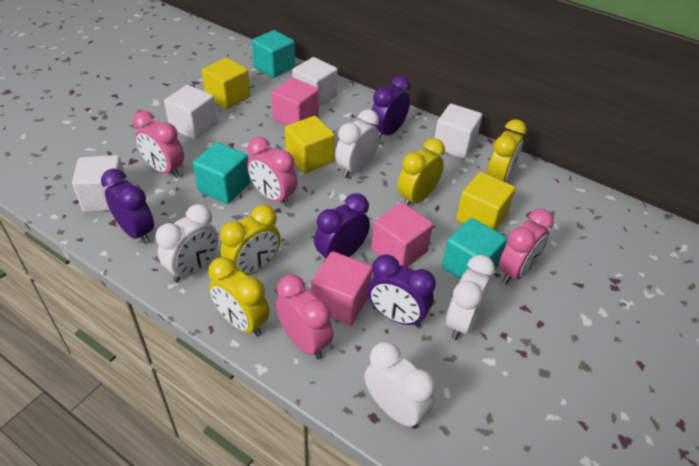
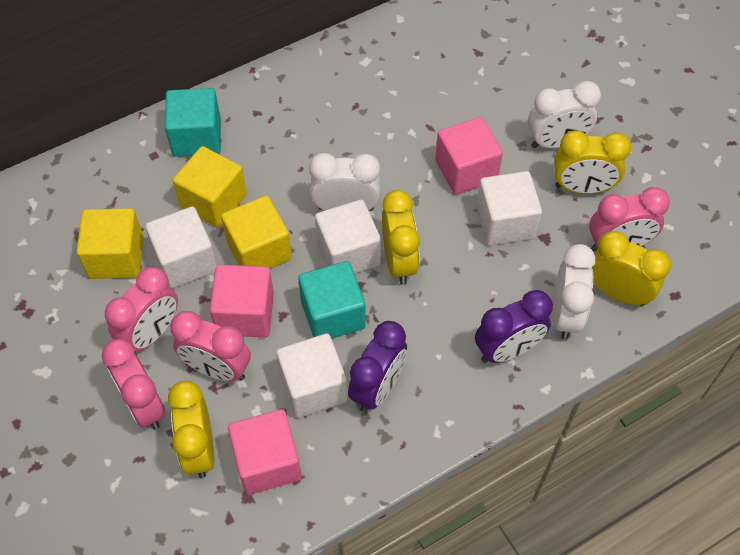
purple clock: 4 -> 2
turquoise cube: 3 -> 2
white clock: 4 -> 3

